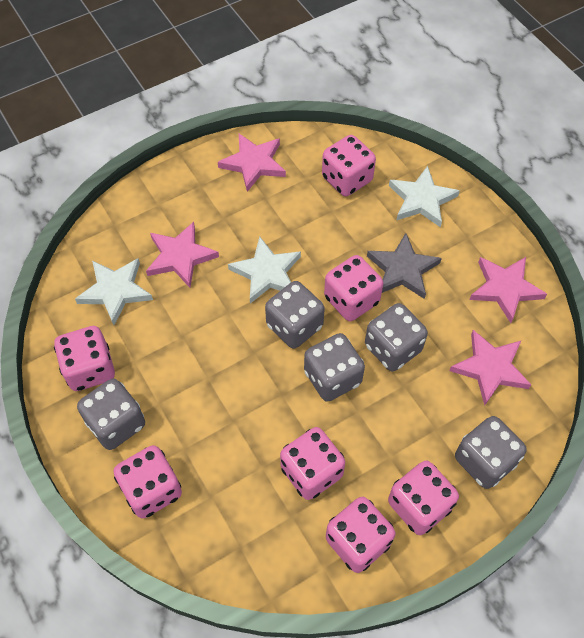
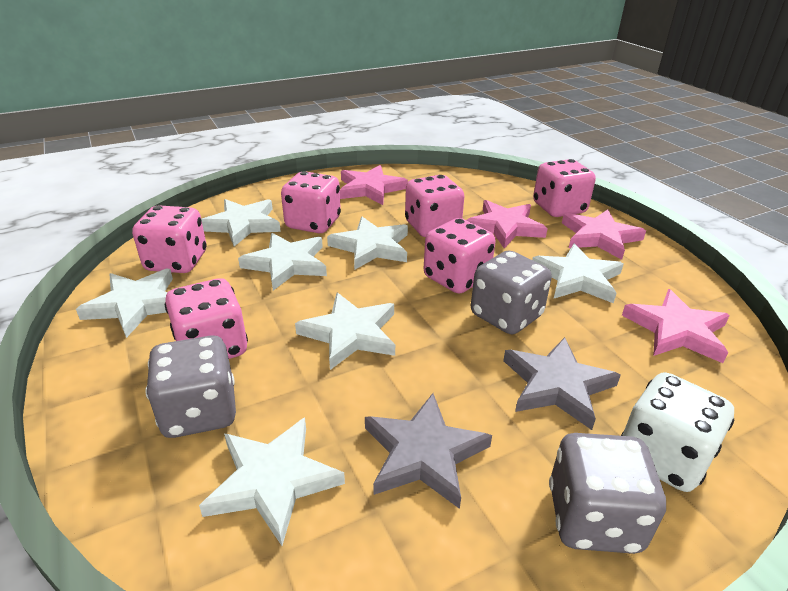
grey dice: 5 -> 3
grey star: 1 -> 2
pink dice: 7 -> 6
white dice: 0 -> 1
white star: 3 -> 7

